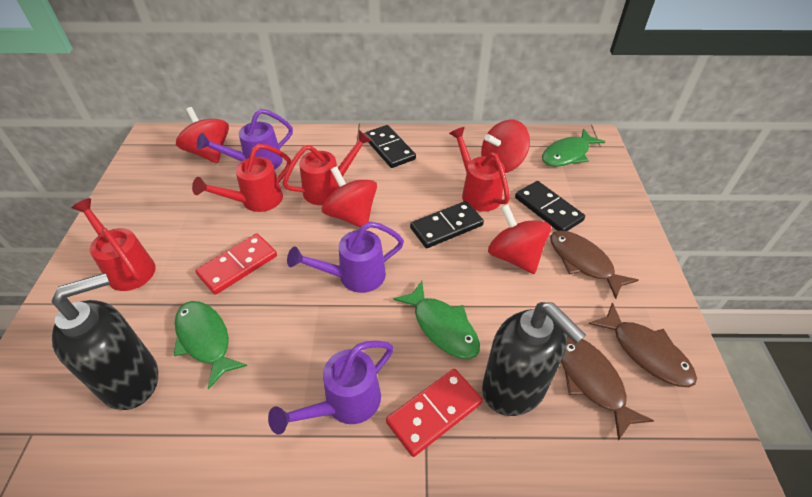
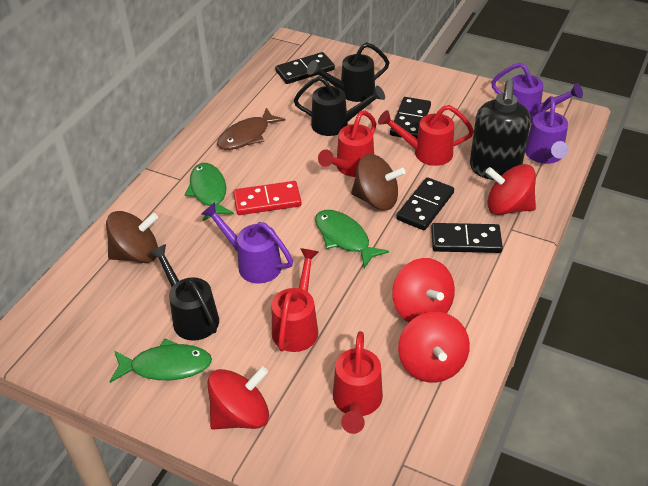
black domino: 3 -> 4
black soap dispenser: 2 -> 1
black watering can: 0 -> 3
brown fish: 3 -> 1
brown spinning top: 0 -> 2
red domino: 2 -> 1

